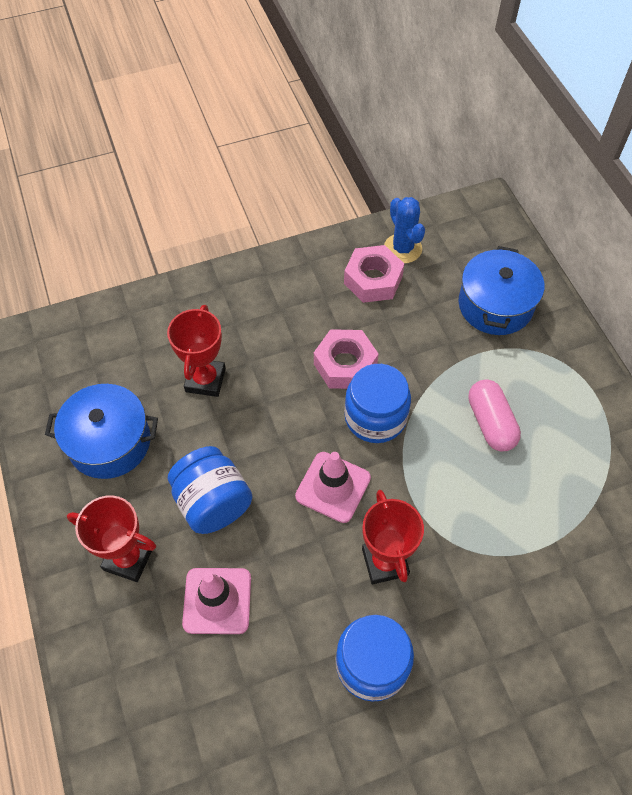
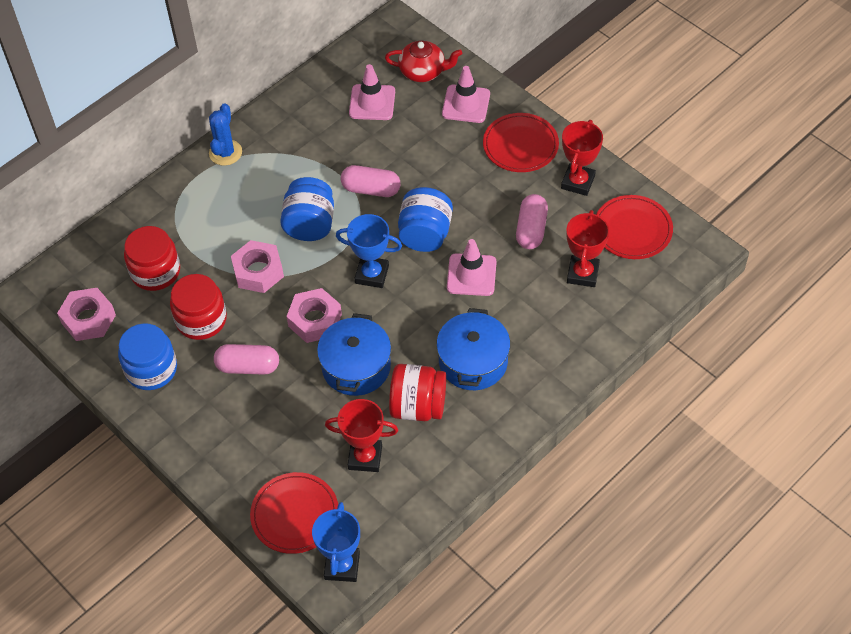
blue trophy: 0 -> 2
pink capsule: 1 -> 3
pink nut: 2 -> 3
pink traffic cone: 2 -> 3
red jar: 0 -> 3
red plate: 0 -> 3
red teapot: 0 -> 1

